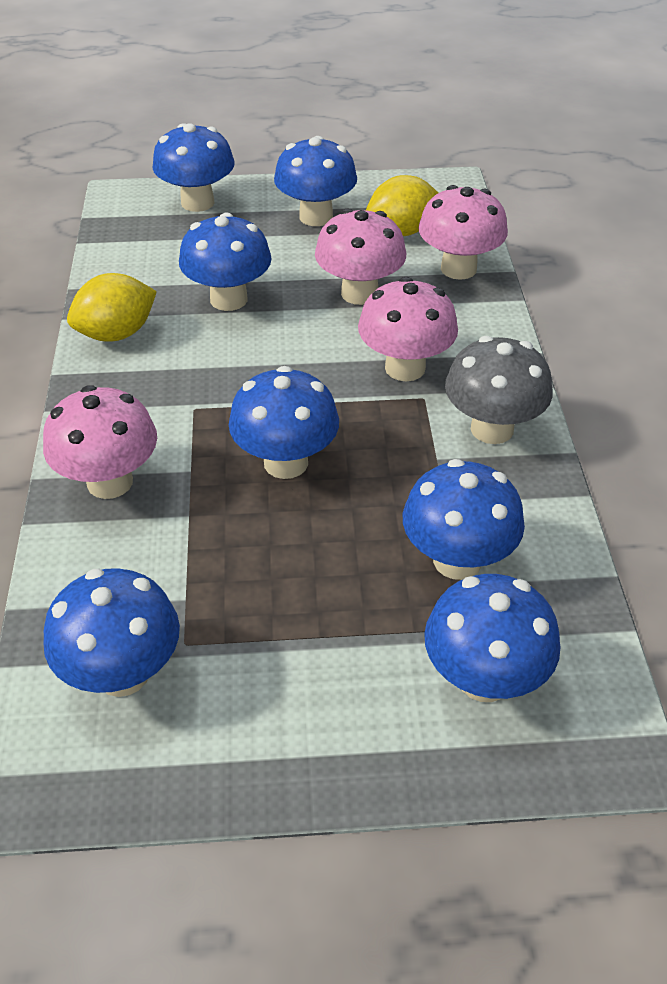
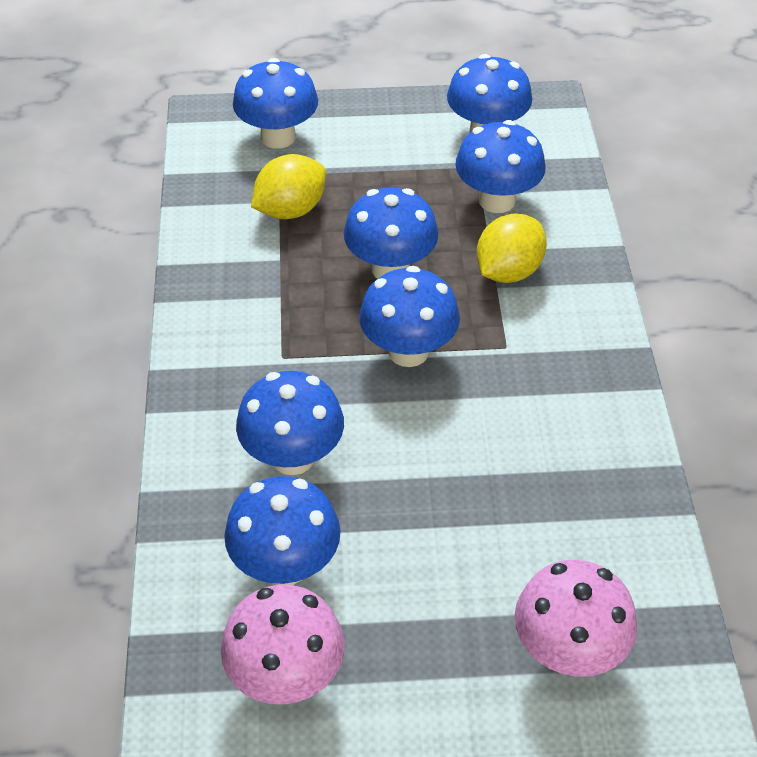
grey mushroom: 1 -> 0
pink mushroom: 4 -> 2

